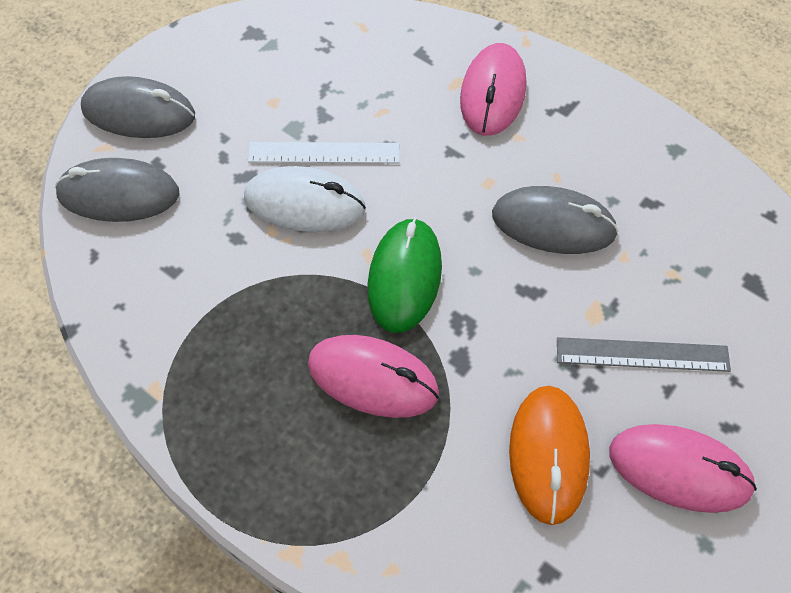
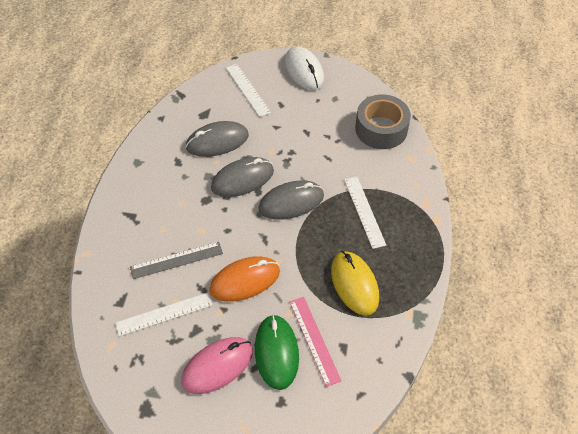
grey tape: 0 -> 1
pink mouse: 3 -> 1
pink ruler: 0 -> 1
white ruler: 1 -> 3
yellow mouse: 0 -> 1

